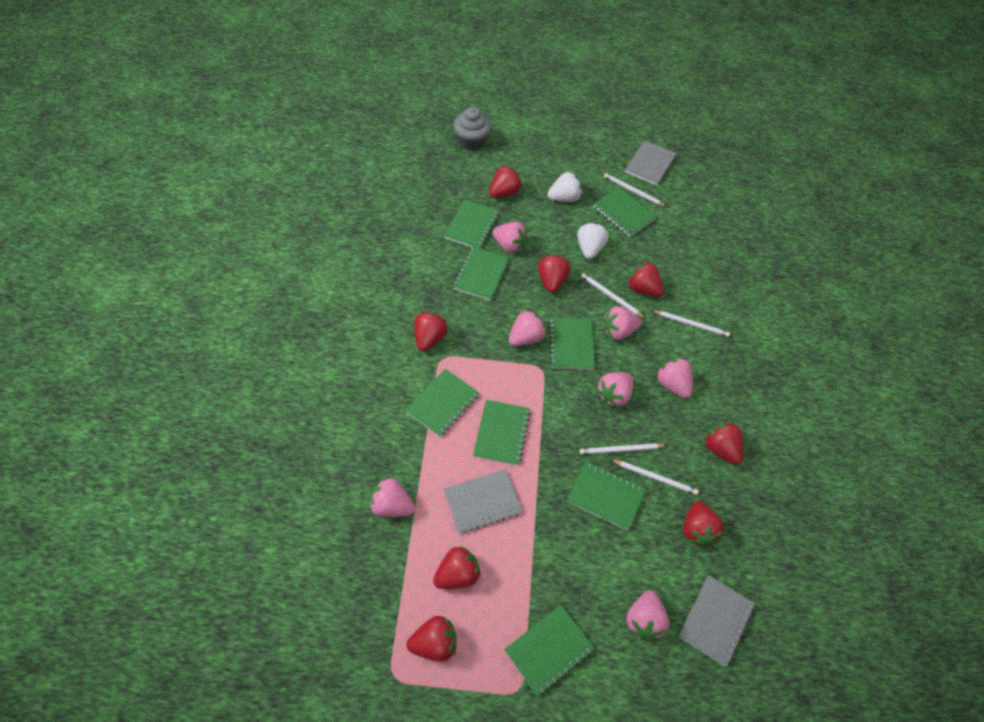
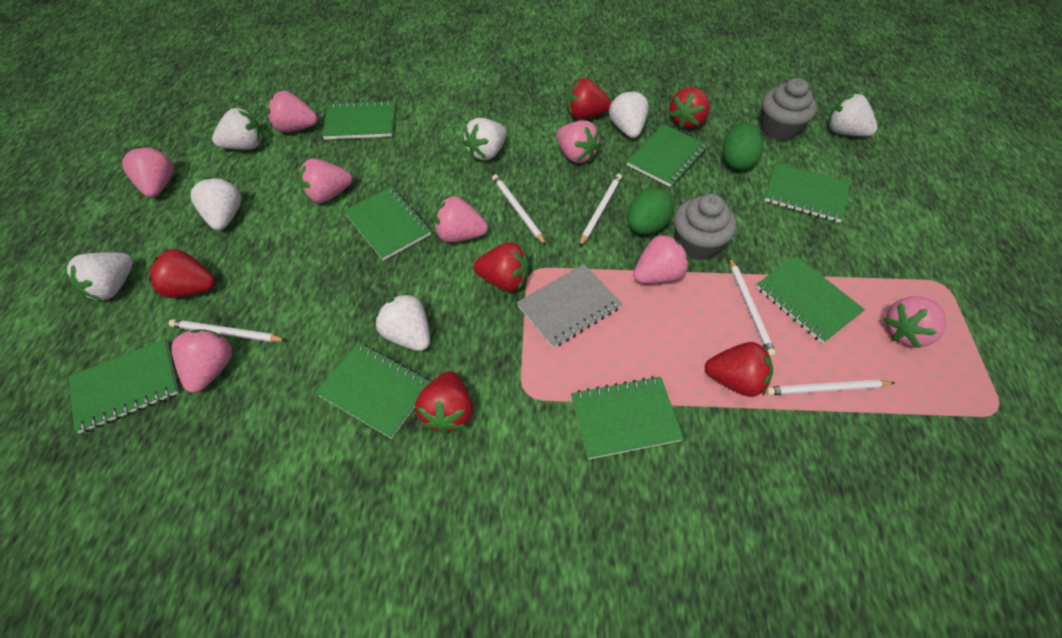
green egg: 0 -> 2
grey cupcake: 1 -> 2
grey notebook: 3 -> 1
pink strawberry: 7 -> 8
red strawberry: 8 -> 6
white strawberry: 2 -> 7

